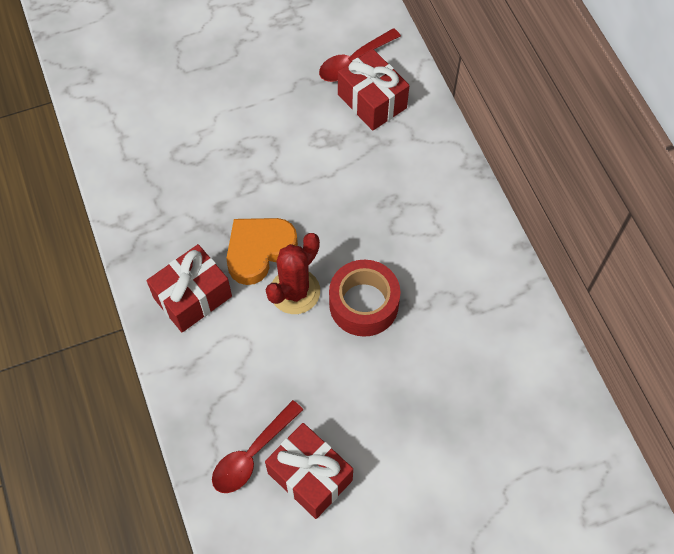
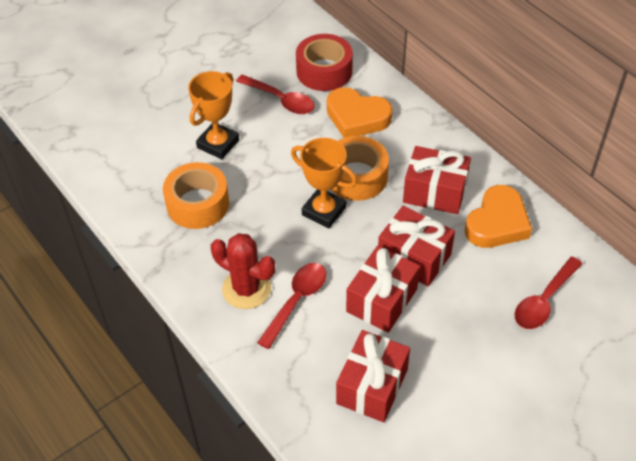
orange heart: 1 -> 2
orange tape: 0 -> 2
orange trophy: 0 -> 2
red gift: 3 -> 4
red spoon: 2 -> 3

